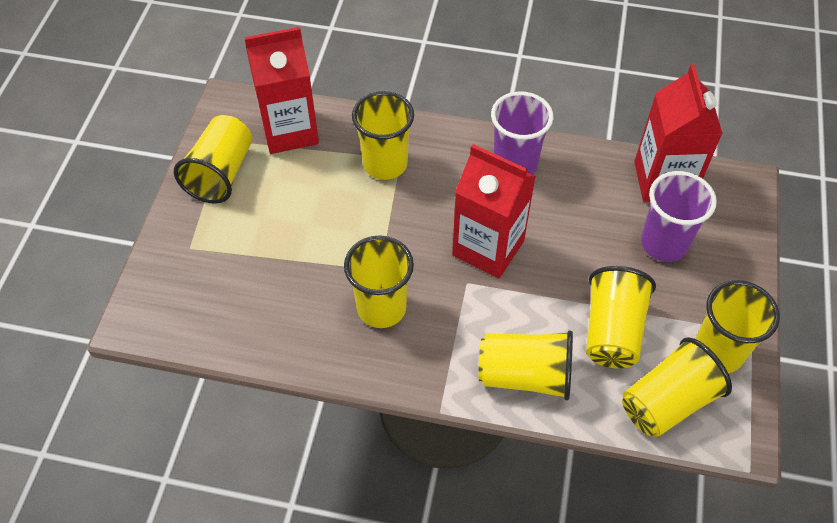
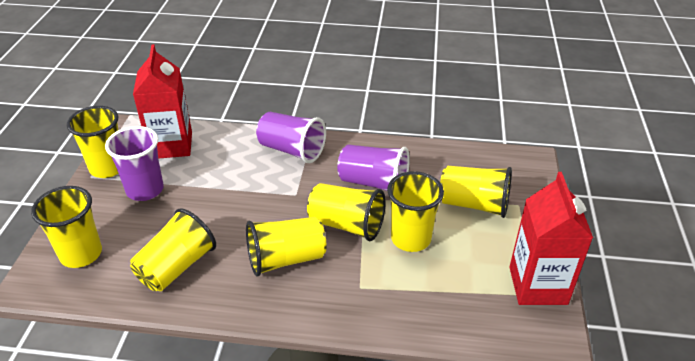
purple cup: 2 -> 3
red carton: 3 -> 2

